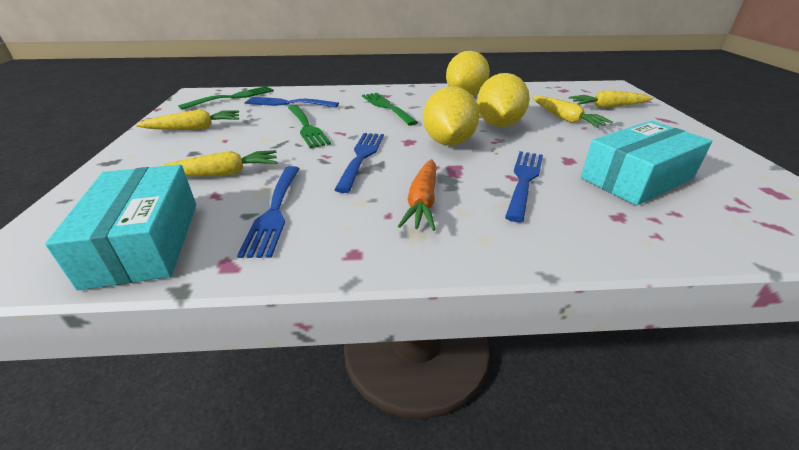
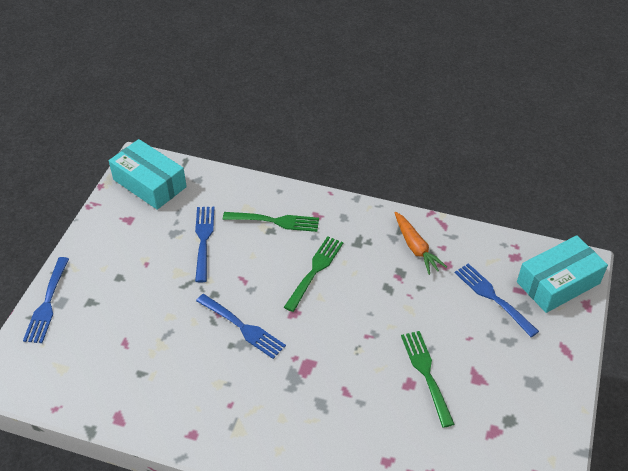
yellow carrot: 4 -> 0
yellow lemon: 3 -> 0

